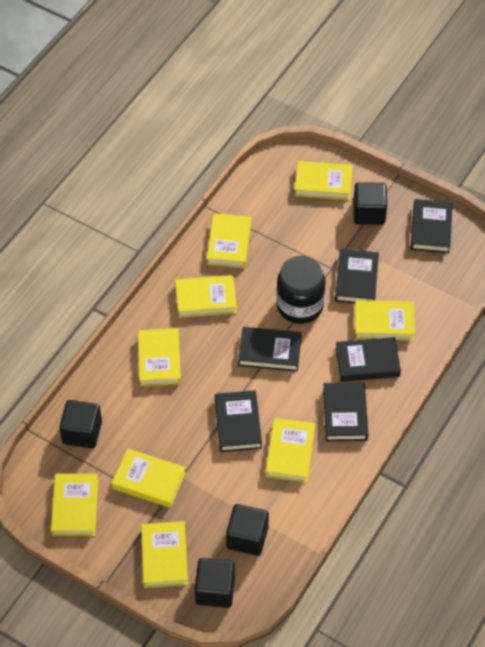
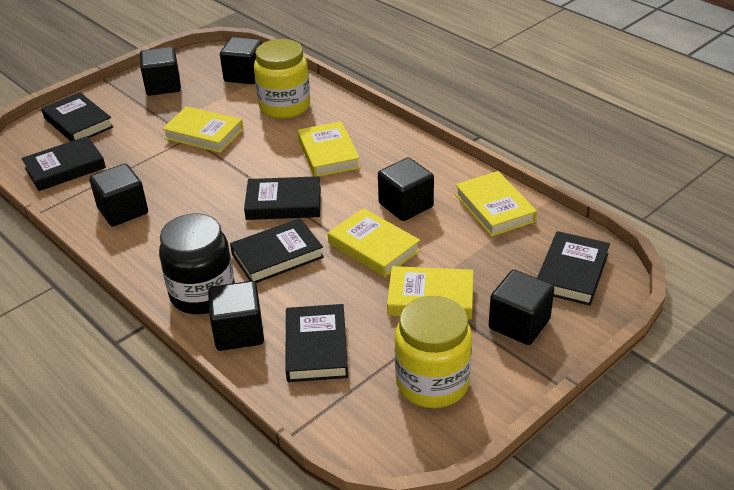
black cube: 4 -> 6
yellow book: 9 -> 5
yellow jar: 0 -> 2

